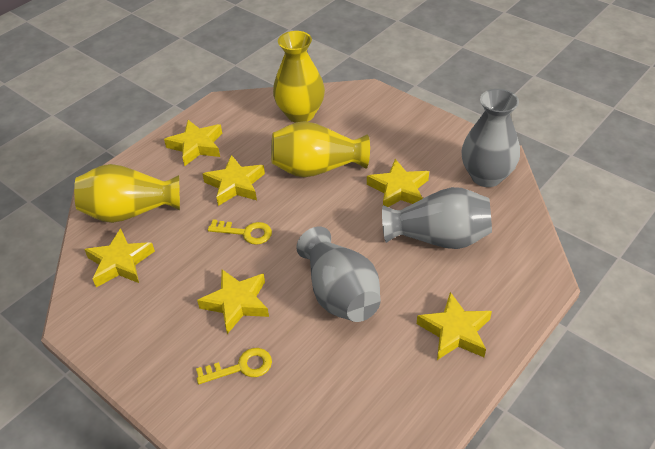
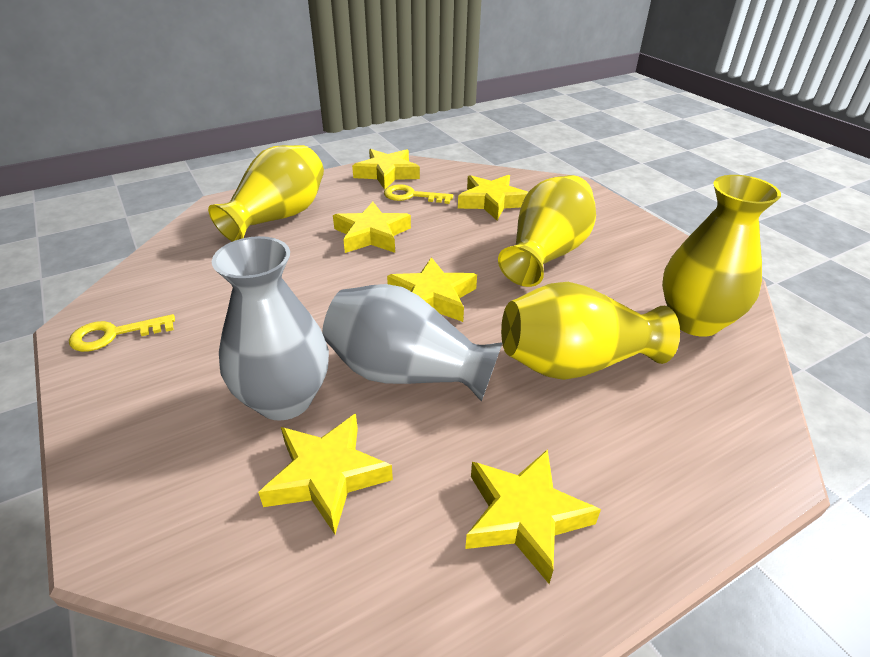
grey vase: 3 -> 2
yellow vase: 3 -> 4

